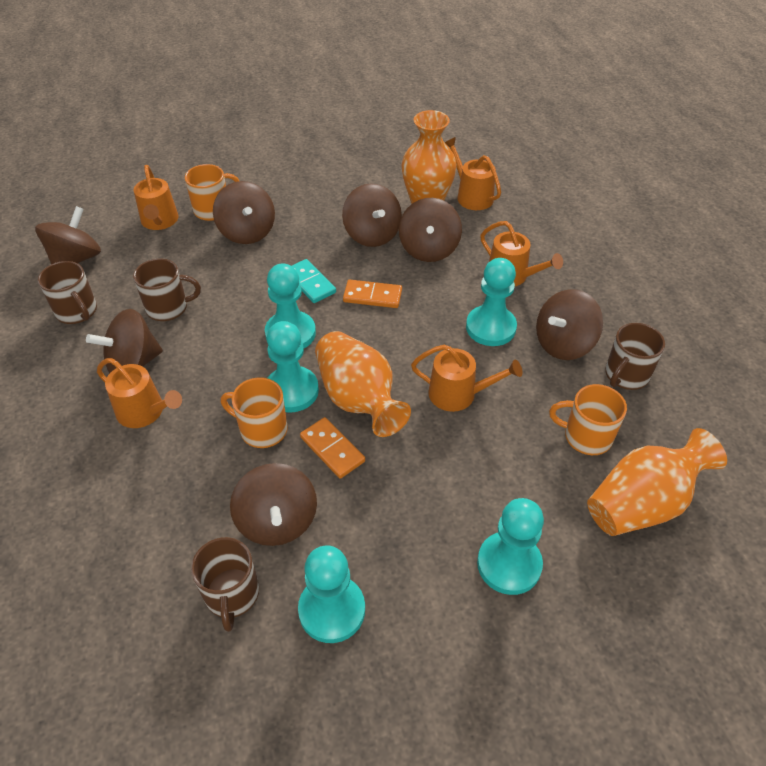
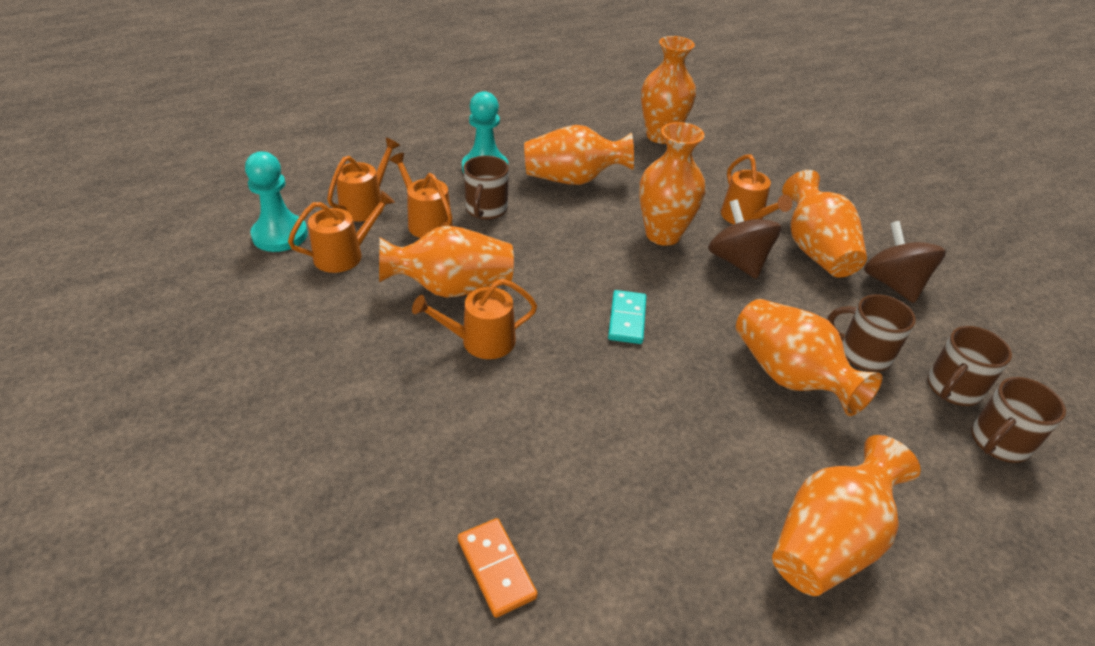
brown spinning top: 7 -> 2
orange domino: 2 -> 1
orange mug: 3 -> 0
orange vase: 3 -> 7
turquoise pawn: 5 -> 2

